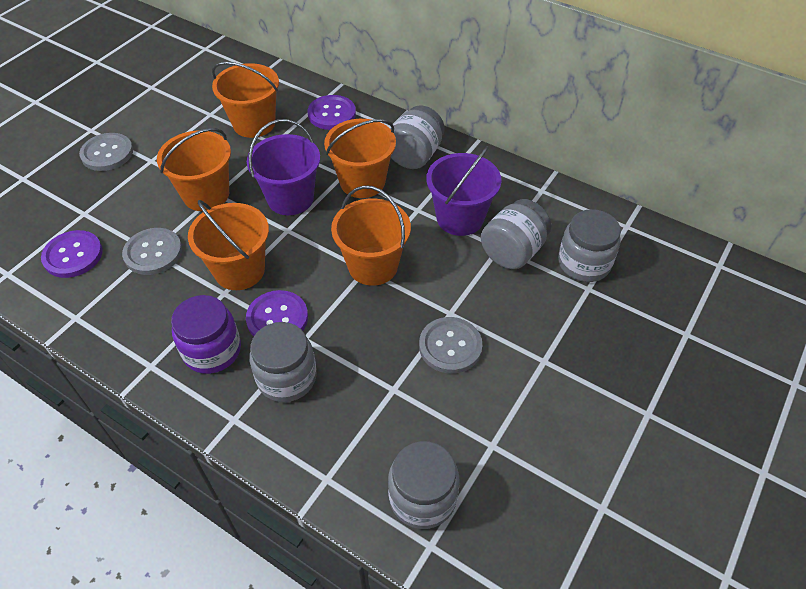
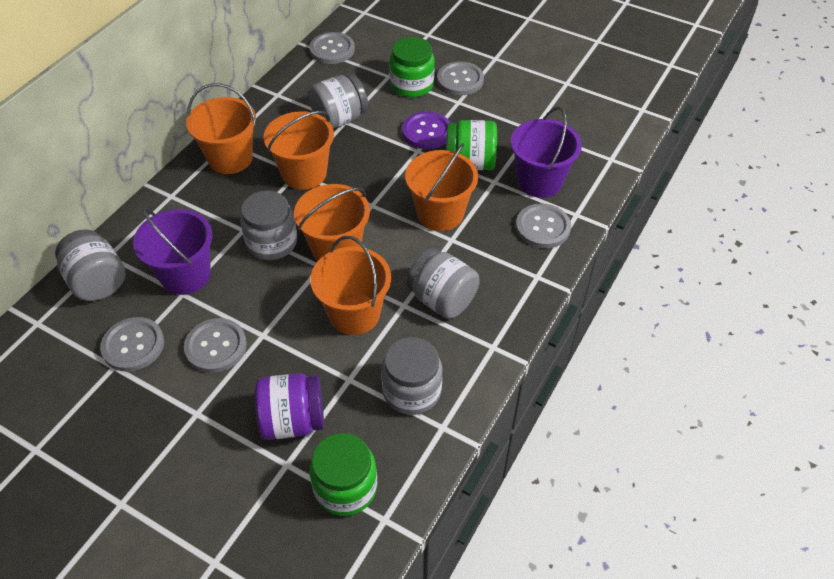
green jar: 0 -> 3
grey button: 3 -> 5
purple button: 3 -> 1

